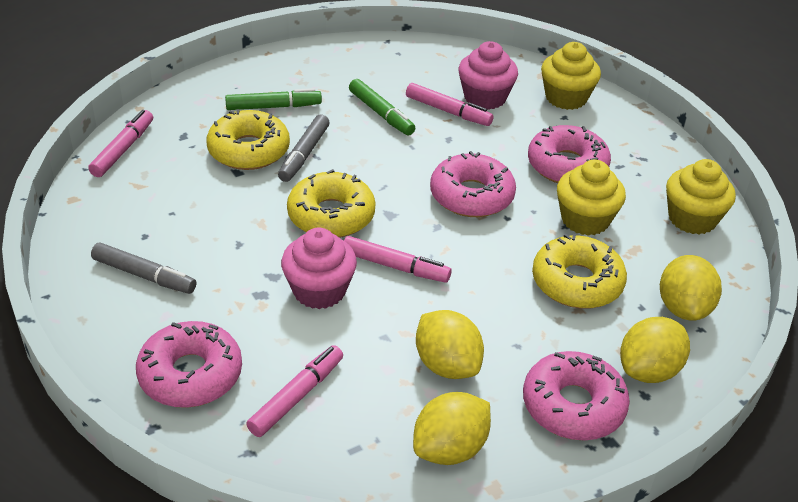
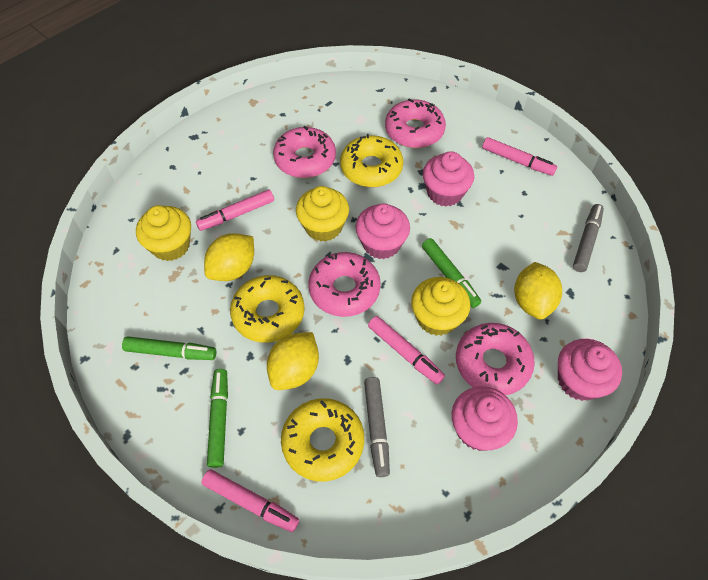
green marker: 2 -> 3
pink cupcake: 2 -> 4
yellow lemon: 4 -> 3

